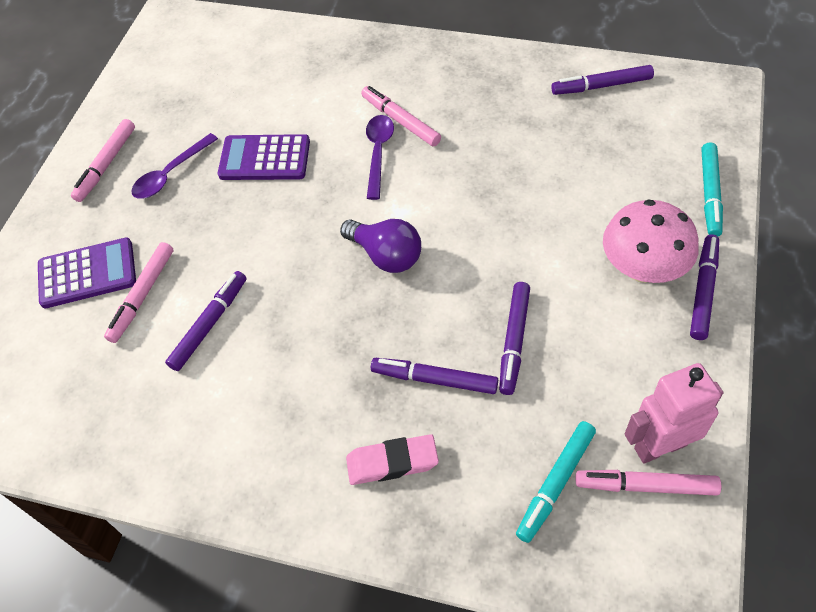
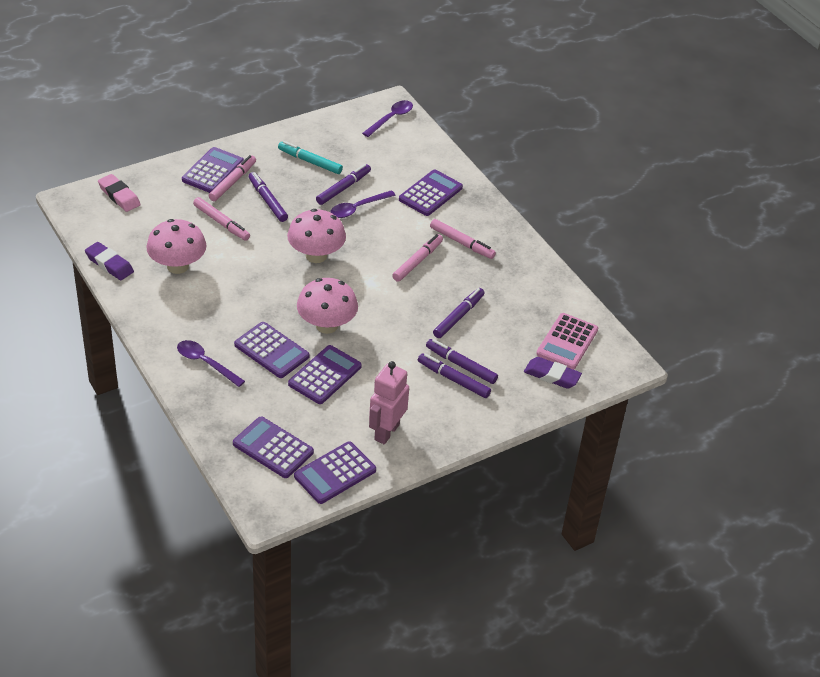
pink calculator: 0 -> 1
pink mushroom: 1 -> 3
purple calculator: 2 -> 6
purple eraser: 0 -> 2
purple light bulb: 1 -> 0
purple spoon: 2 -> 3
turquoise marker: 2 -> 1

